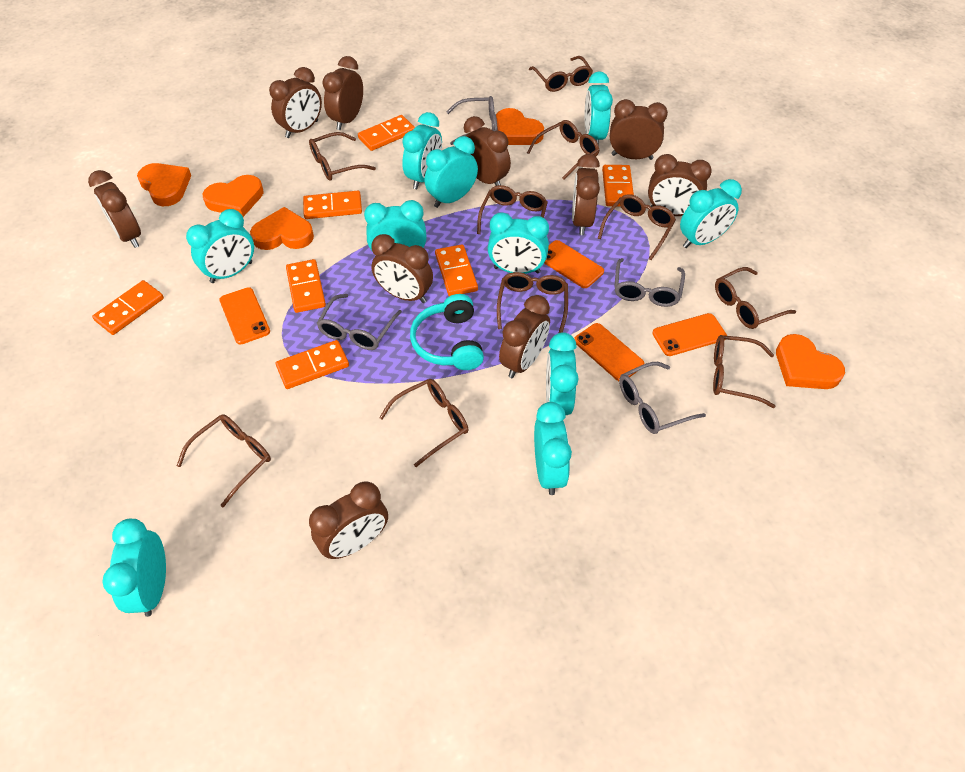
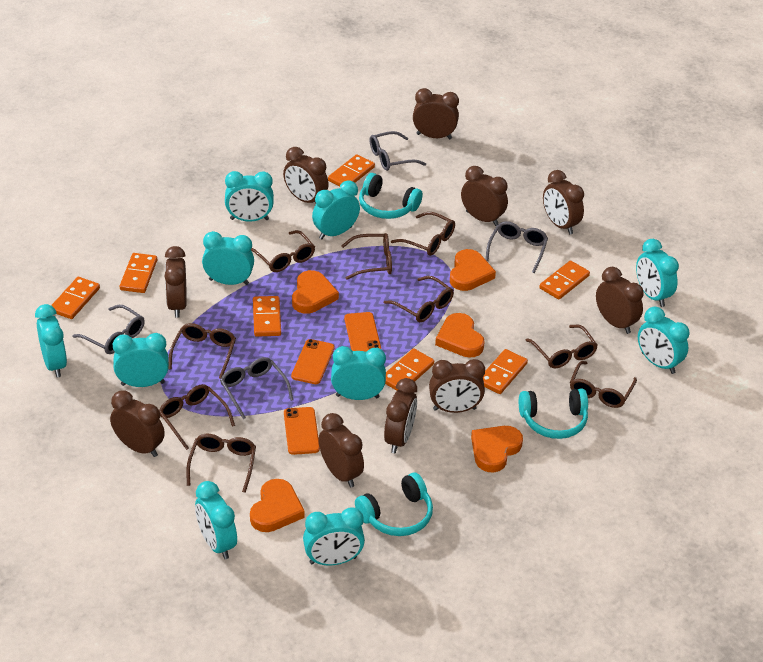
brown glasses: 10 -> 9
orange phone: 4 -> 3
turquoise headphones: 1 -> 3

